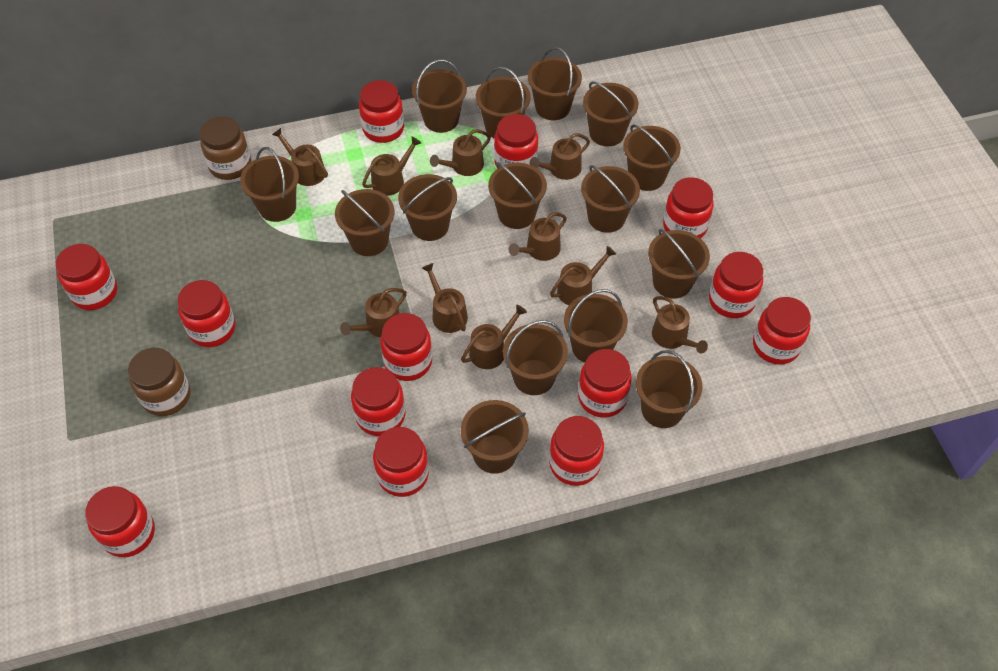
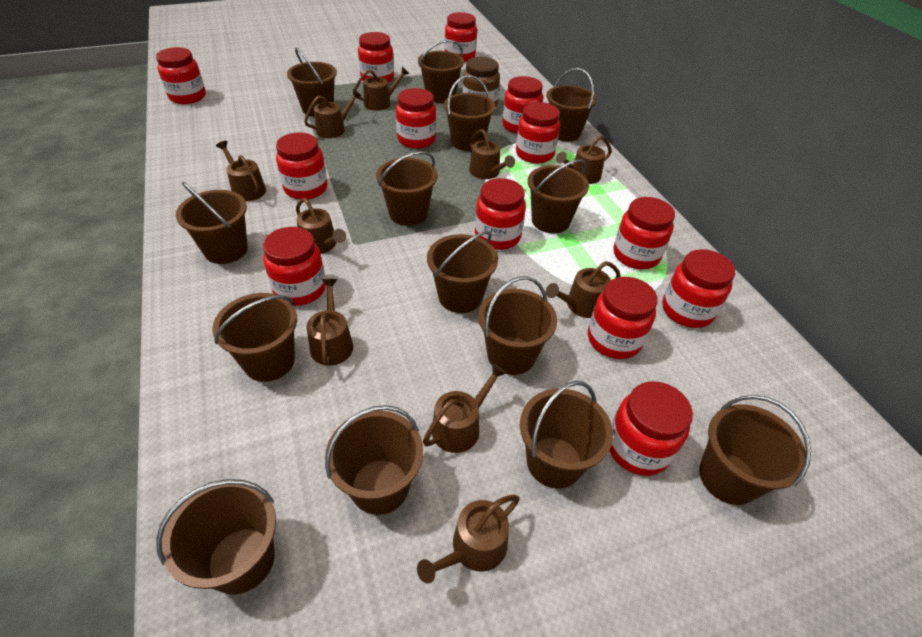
brown bucket: 15 -> 14
brown jar: 2 -> 1

